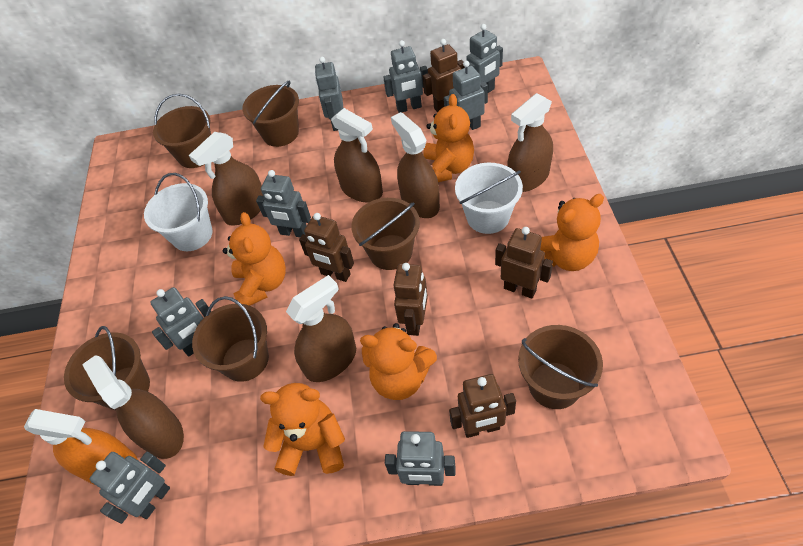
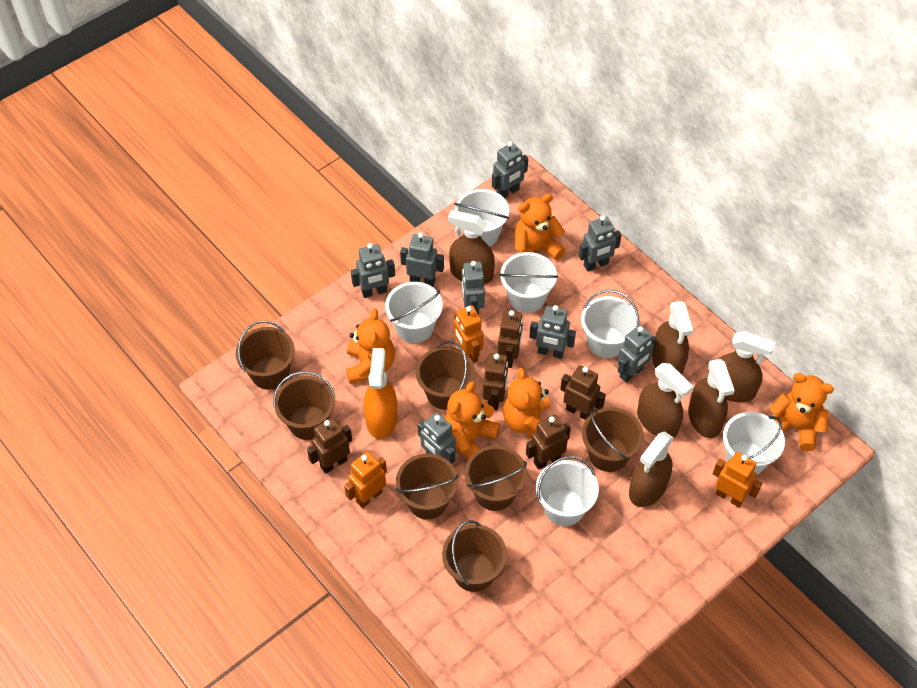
brown bucket: 6 -> 7
orange robot: 0 -> 3
white bucket: 2 -> 6

